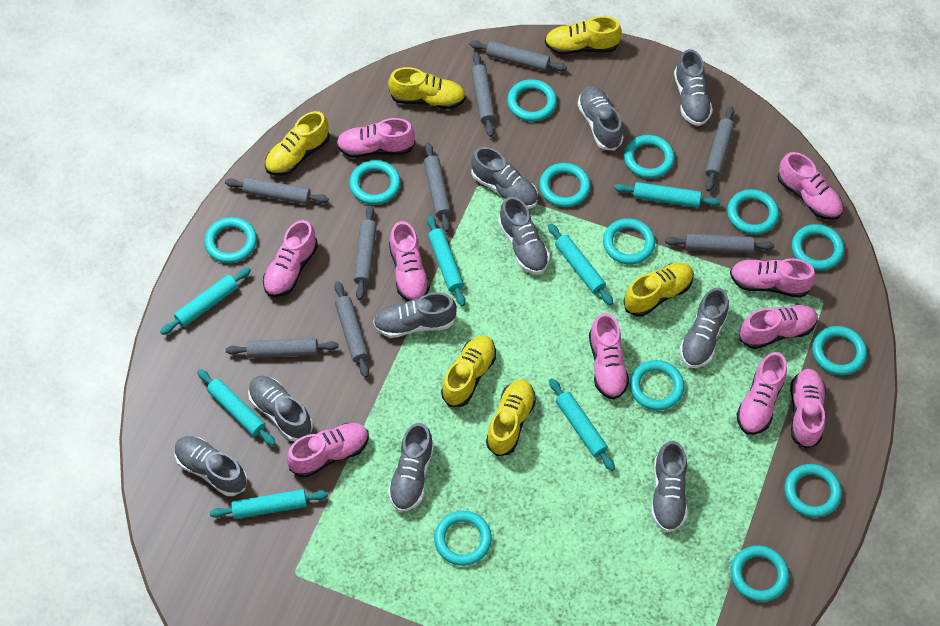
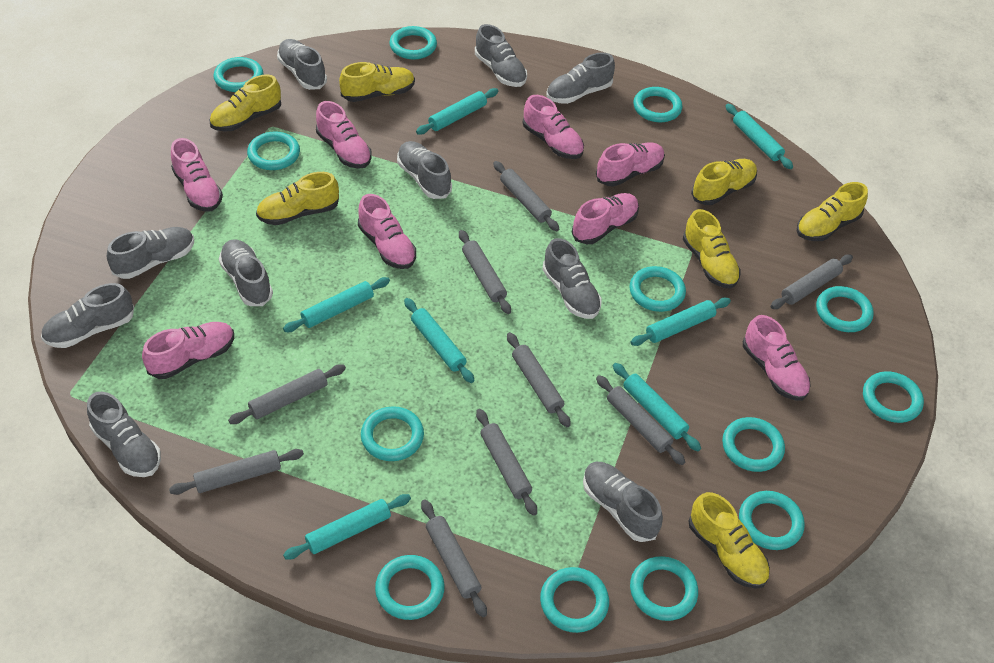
pink shoe: 10 -> 8
yellow shoe: 6 -> 7

